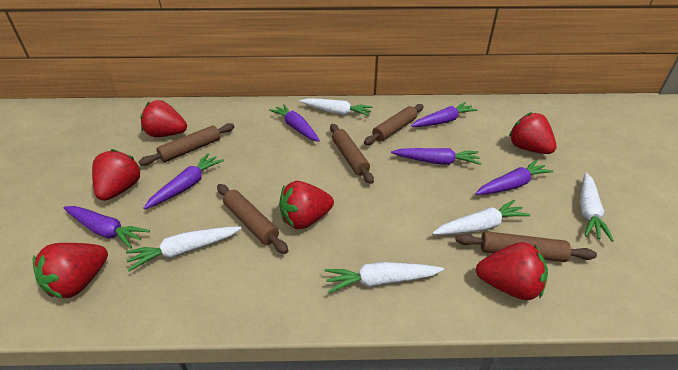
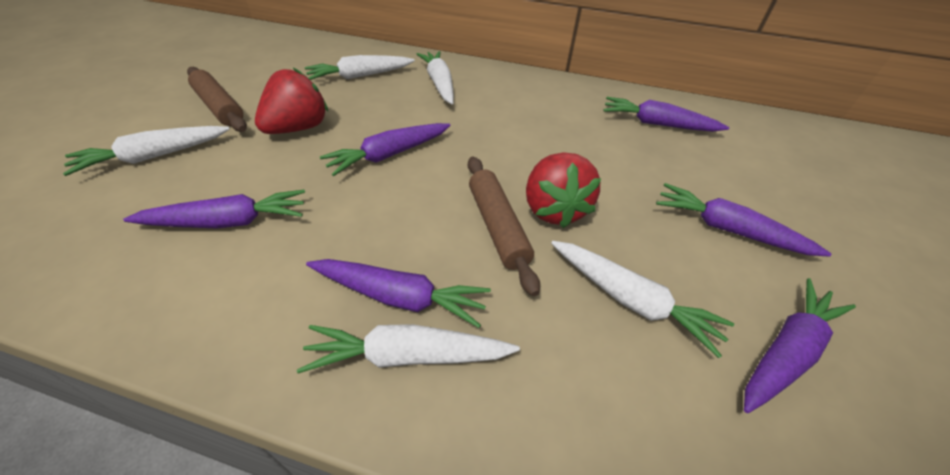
brown rolling pin: 5 -> 2
red strawberry: 6 -> 2

